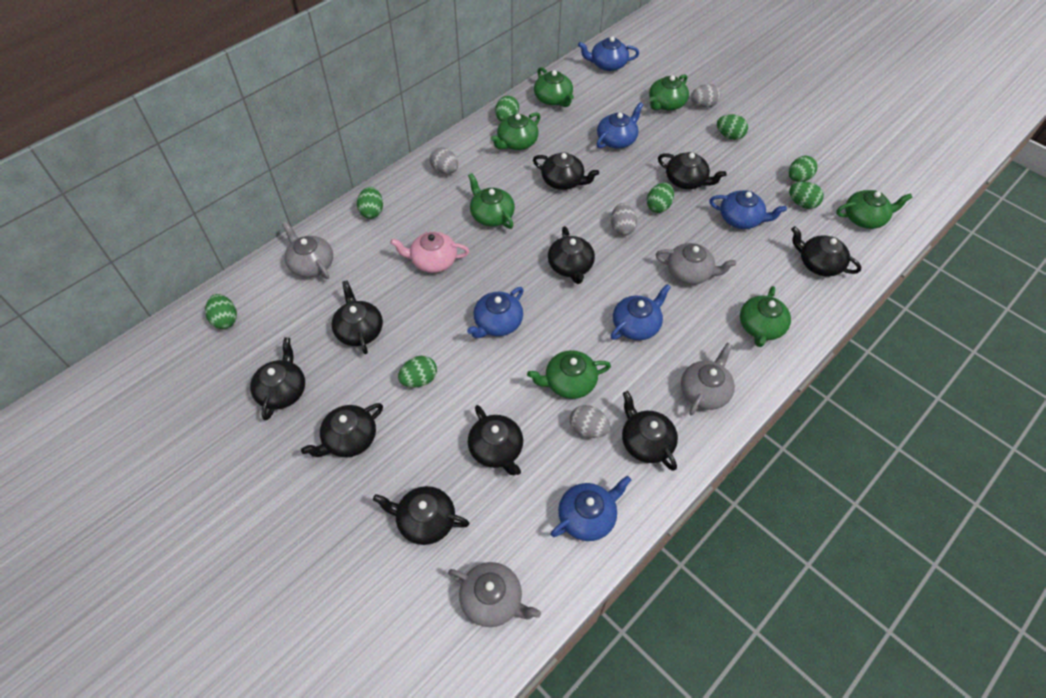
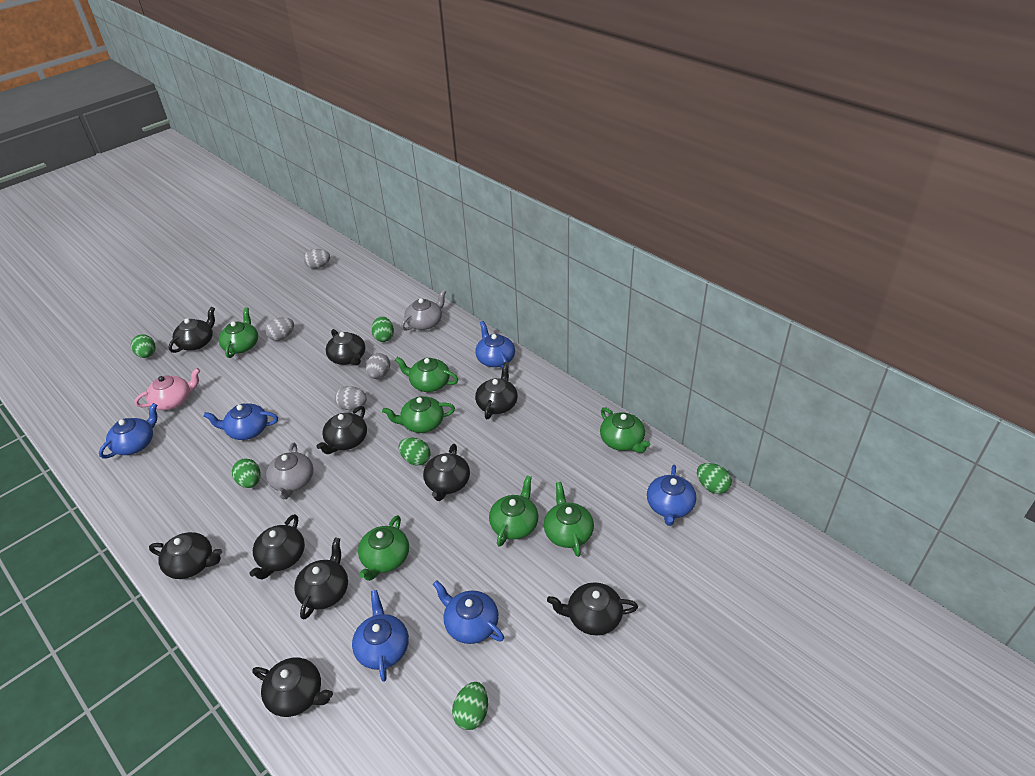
green egg: 8 -> 6
grey teapot: 4 -> 2

